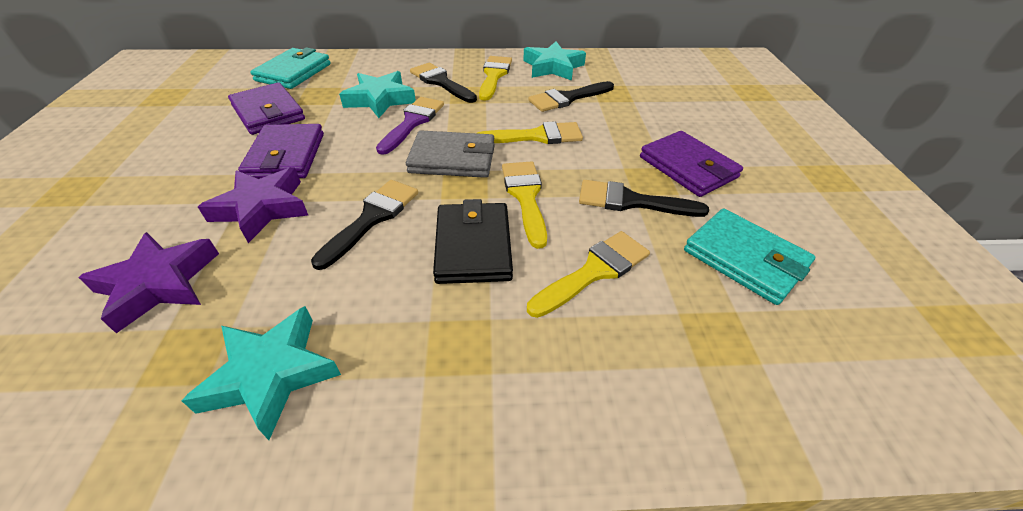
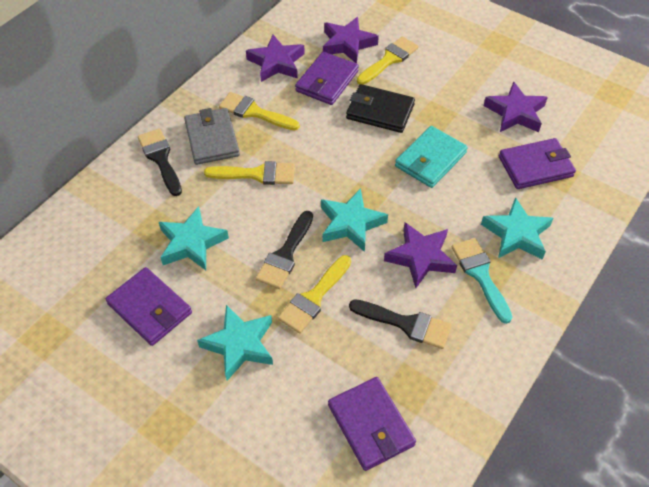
black brush: 4 -> 3
purple brush: 1 -> 0
purple star: 2 -> 4
purple wallet: 3 -> 4
turquoise brush: 0 -> 1
turquoise star: 3 -> 4
turquoise wallet: 2 -> 1

